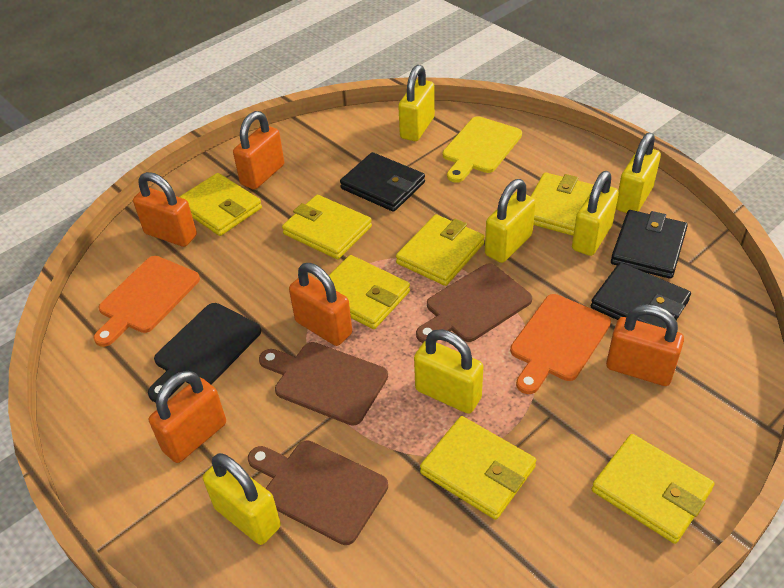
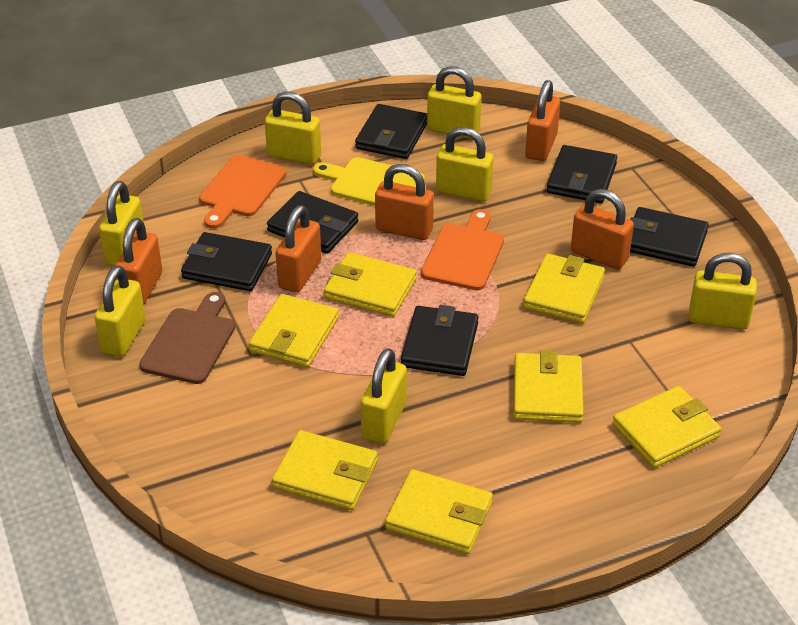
black cutting board: 1 -> 0
black wallet: 3 -> 6
brown cutting board: 3 -> 1
yellow padlock: 6 -> 7

